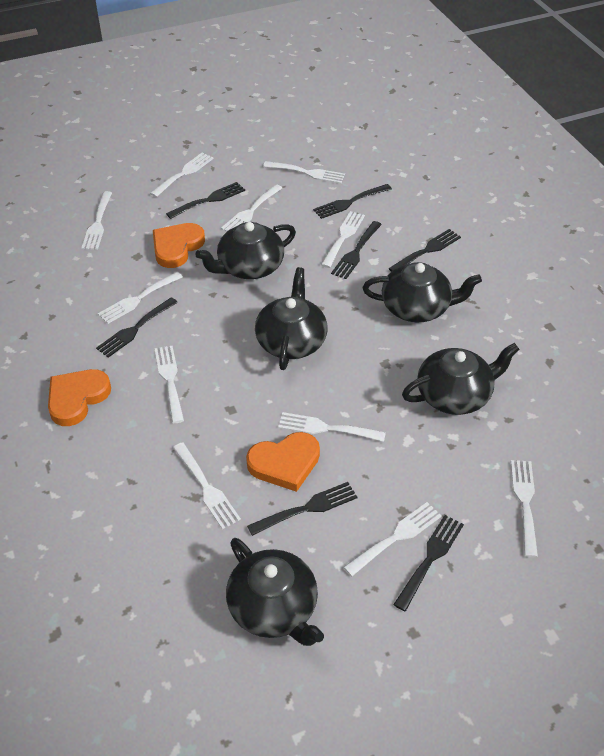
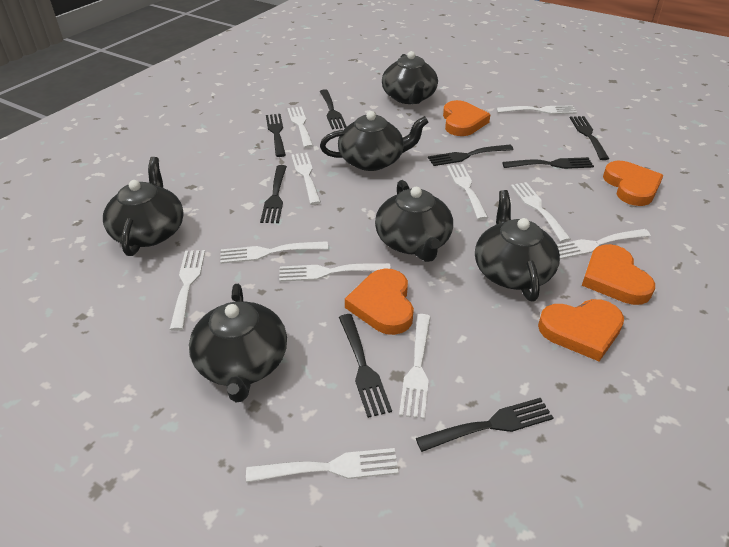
black fork: 7 -> 8
black teapot: 5 -> 6
orange heart: 3 -> 5

